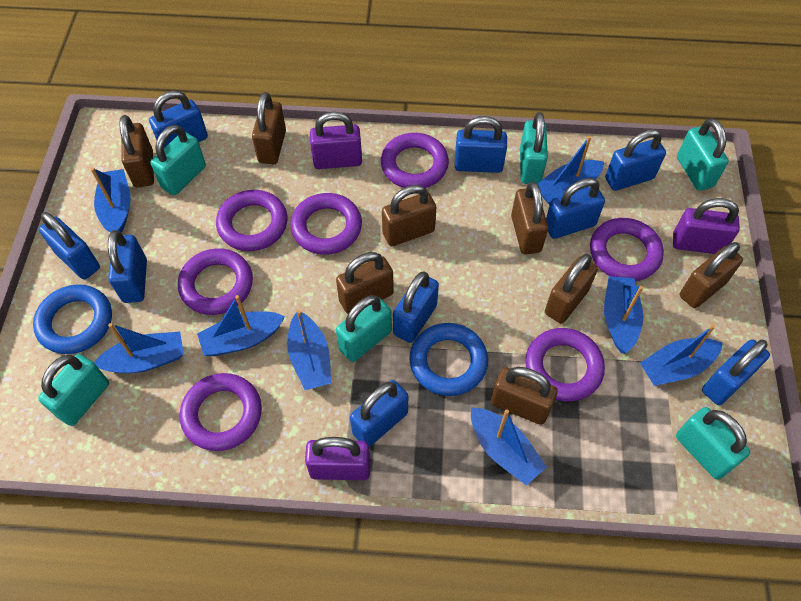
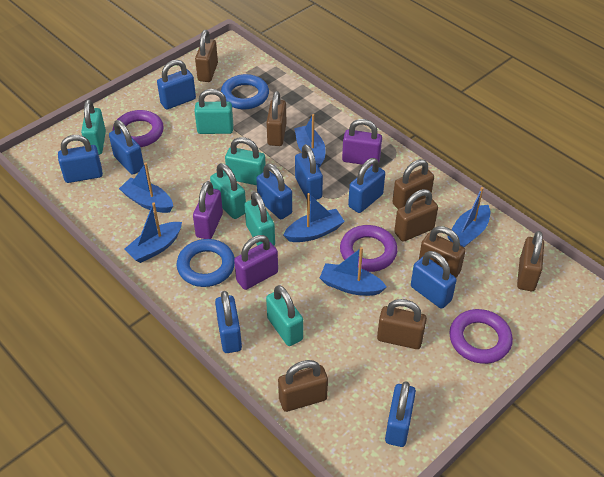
blue boat: 8 -> 6
purple ring: 7 -> 3

